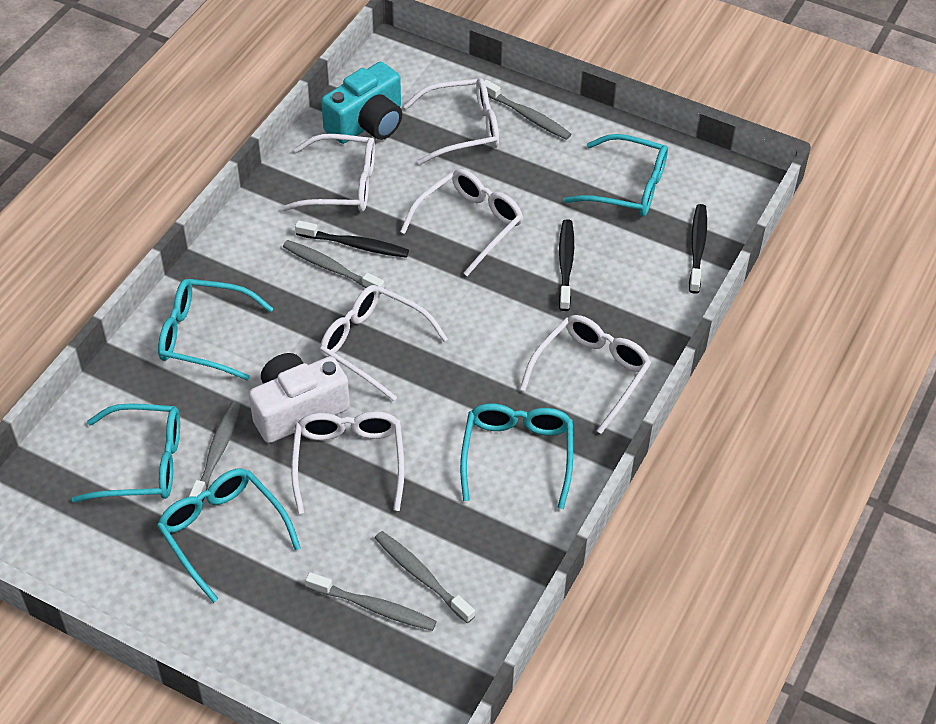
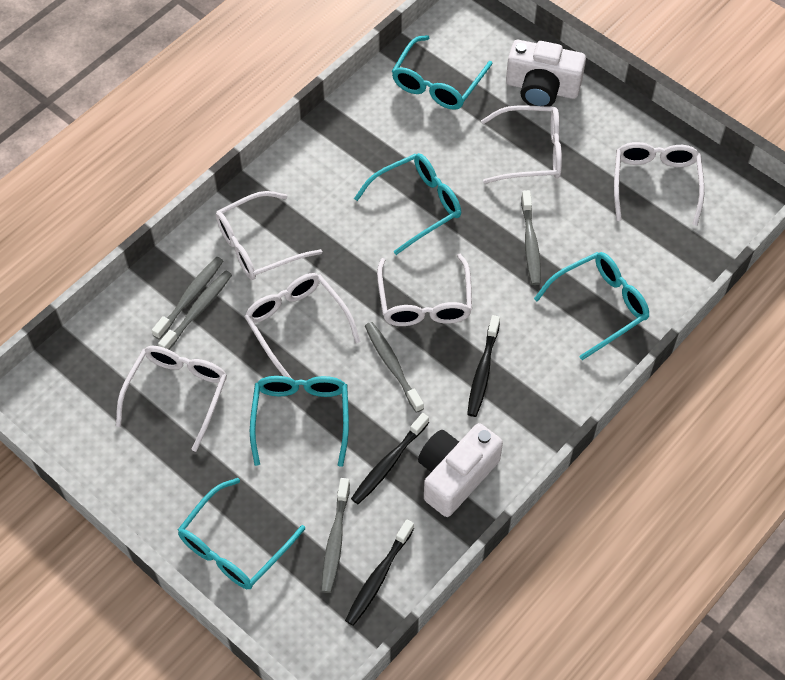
turquoise camera: 1 -> 0
white camera: 1 -> 2

